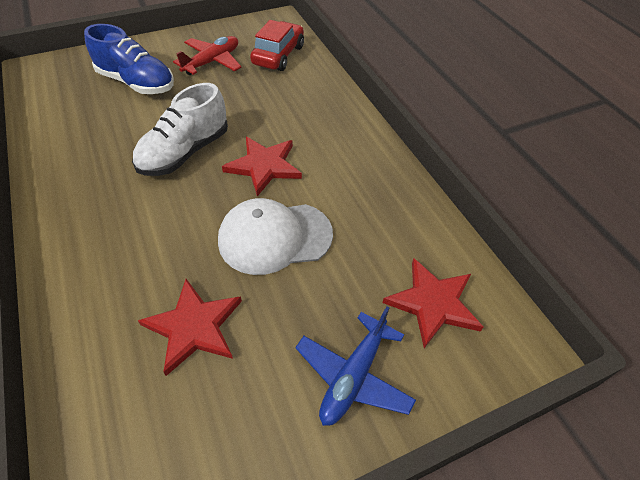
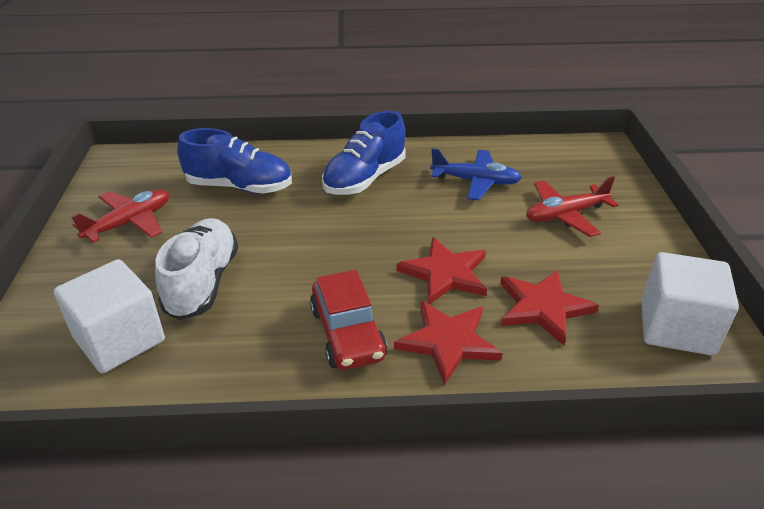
blue shoe: 1 -> 2
red plane: 1 -> 2
white cap: 1 -> 0
white cube: 0 -> 2

